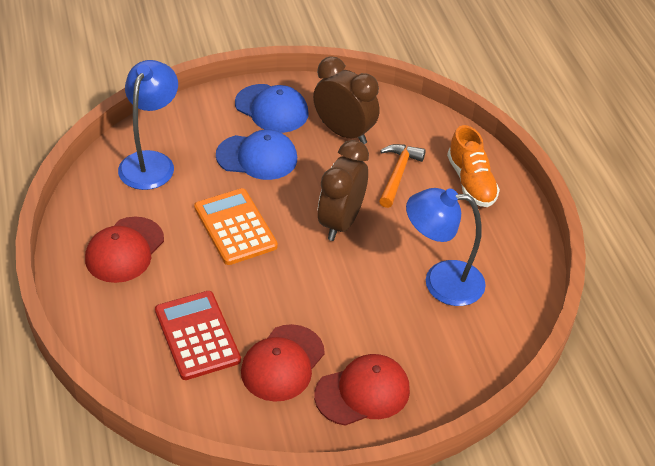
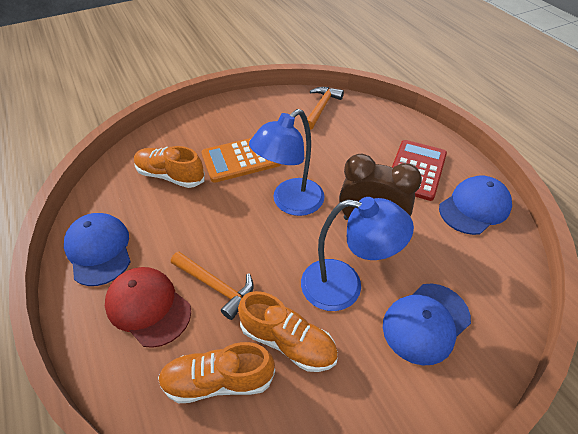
blue cap: 2 -> 3
brown clock: 2 -> 1
orange hammer: 1 -> 2
orange shoe: 1 -> 3
red cap: 3 -> 1

